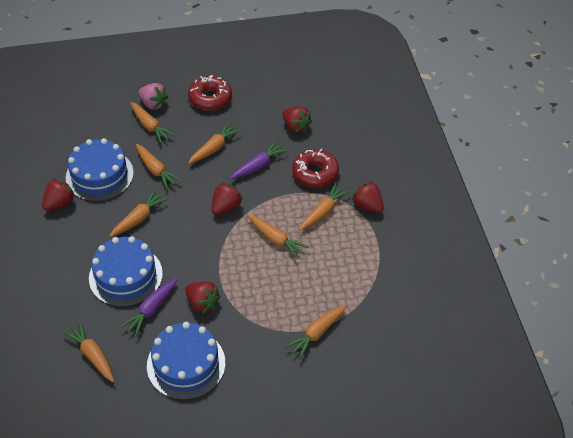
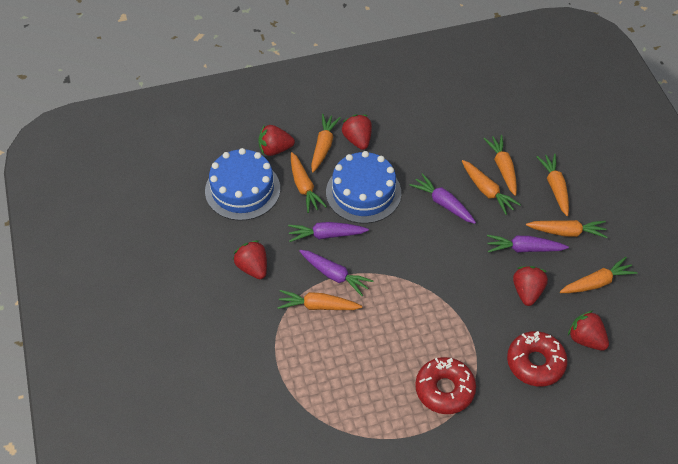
blue cake: 3 -> 2
pink strawberry: 1 -> 0
purple carrot: 2 -> 4

